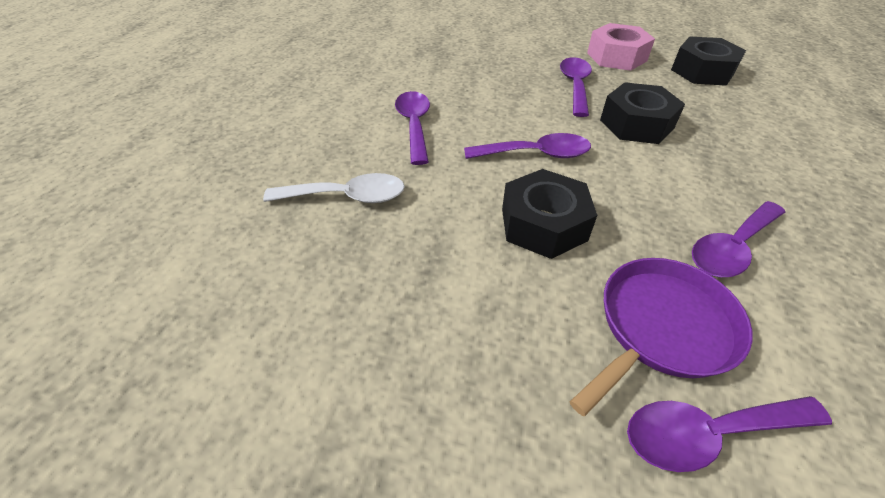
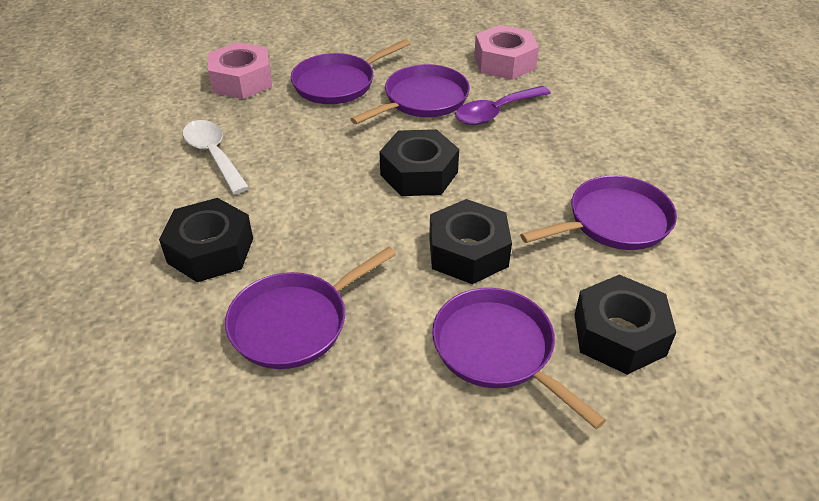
black nut: 3 -> 4
pink nut: 1 -> 2
purple pan: 1 -> 5
purple spoon: 5 -> 1

